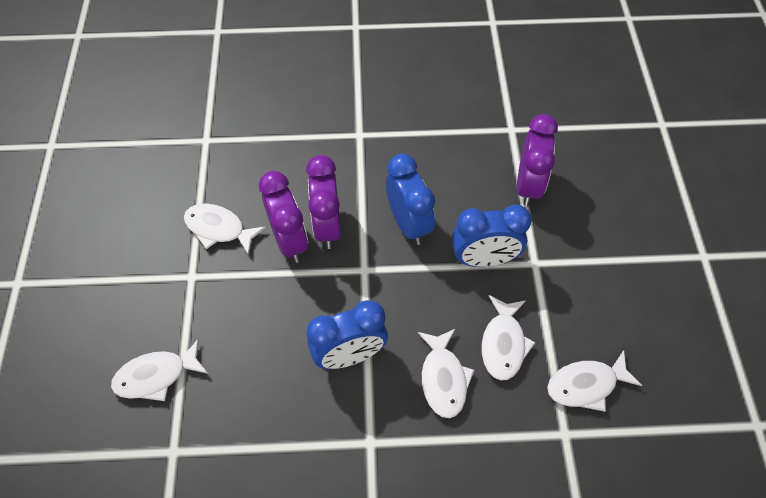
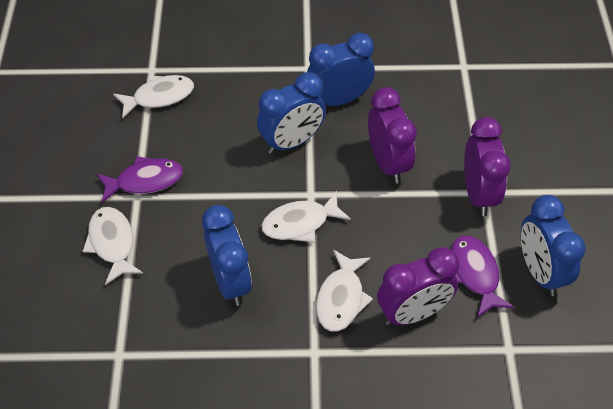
blue clock: 3 -> 4
purple fish: 0 -> 2
white fish: 5 -> 4

